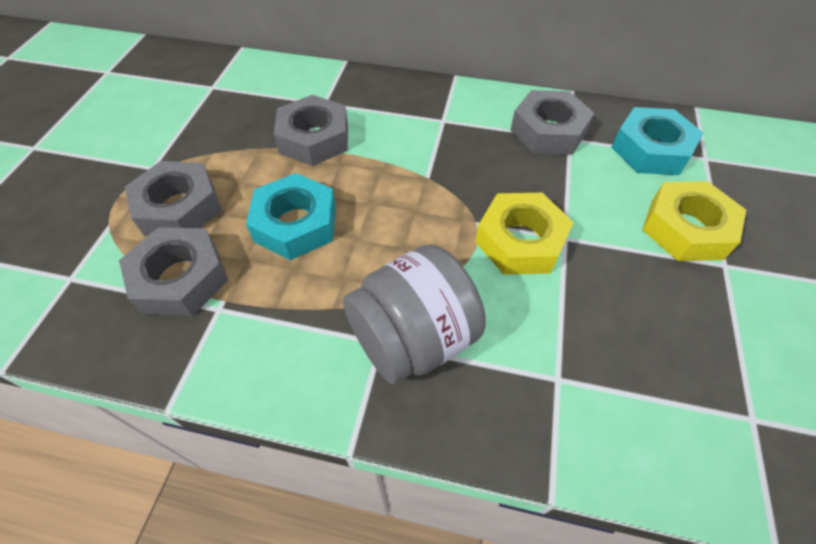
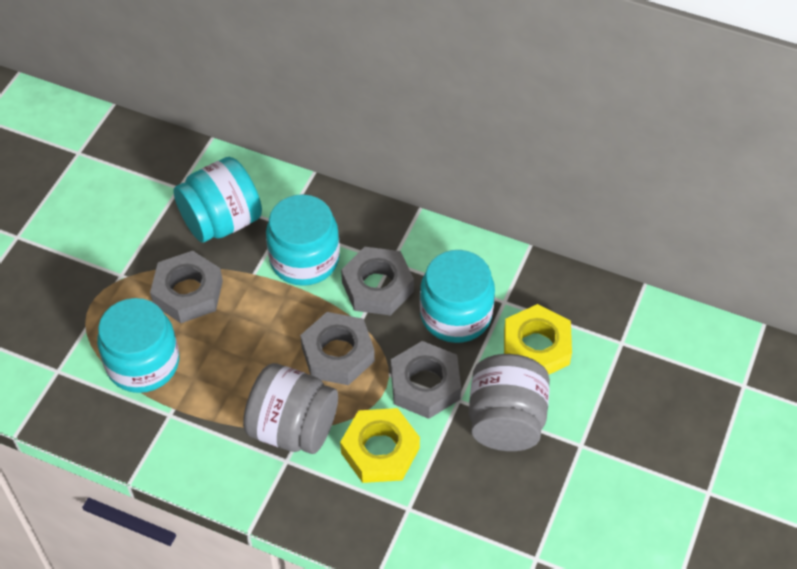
grey jar: 1 -> 2
turquoise jar: 0 -> 4
turquoise nut: 2 -> 0

